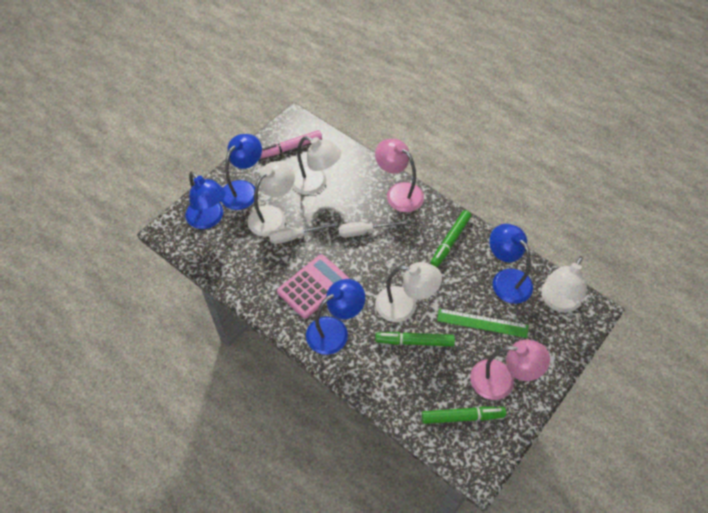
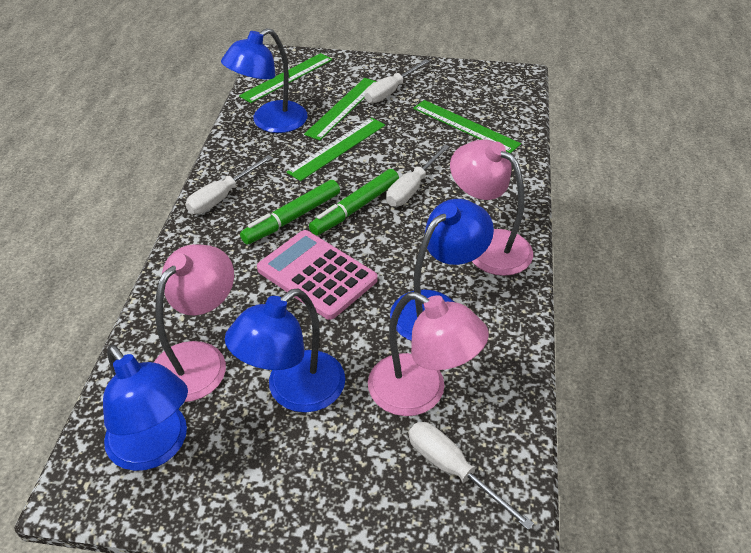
green marker: 3 -> 2
green ruler: 1 -> 4
pink lamp: 2 -> 3
pink marker: 1 -> 0
white lamp: 4 -> 0
white screwdriver: 2 -> 4

